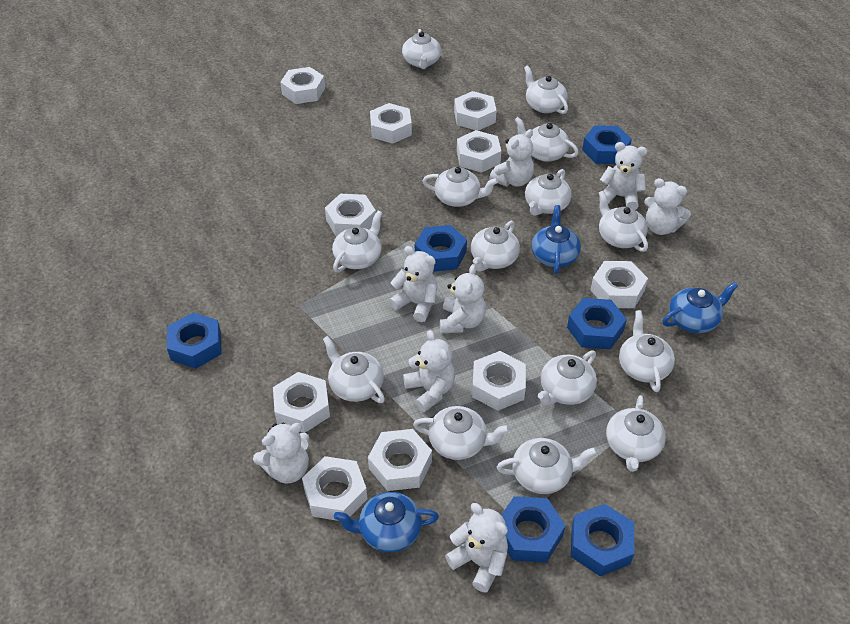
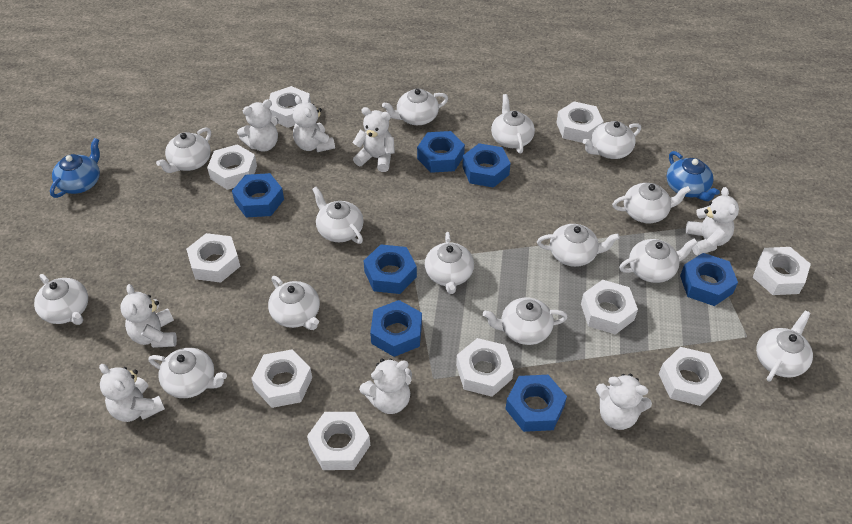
blue nut: 6 -> 7
blue teapot: 3 -> 2

